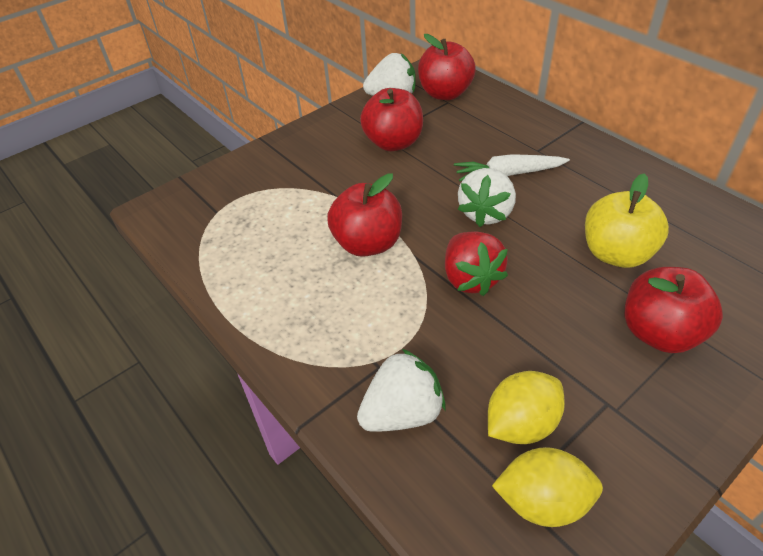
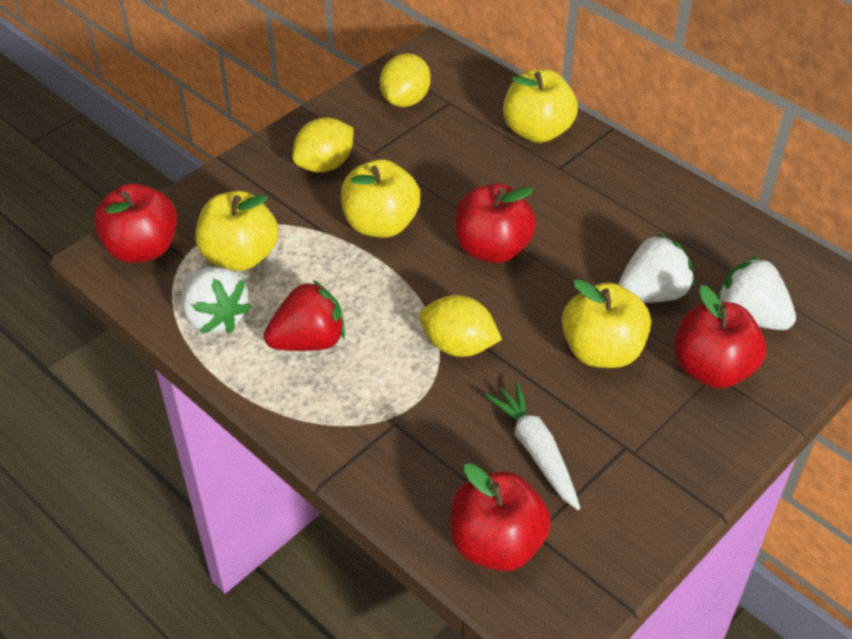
yellow apple: 1 -> 4
yellow lemon: 2 -> 3

